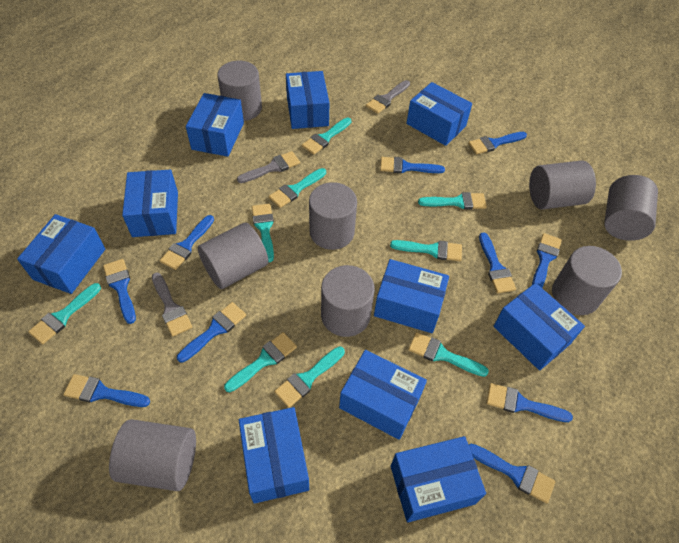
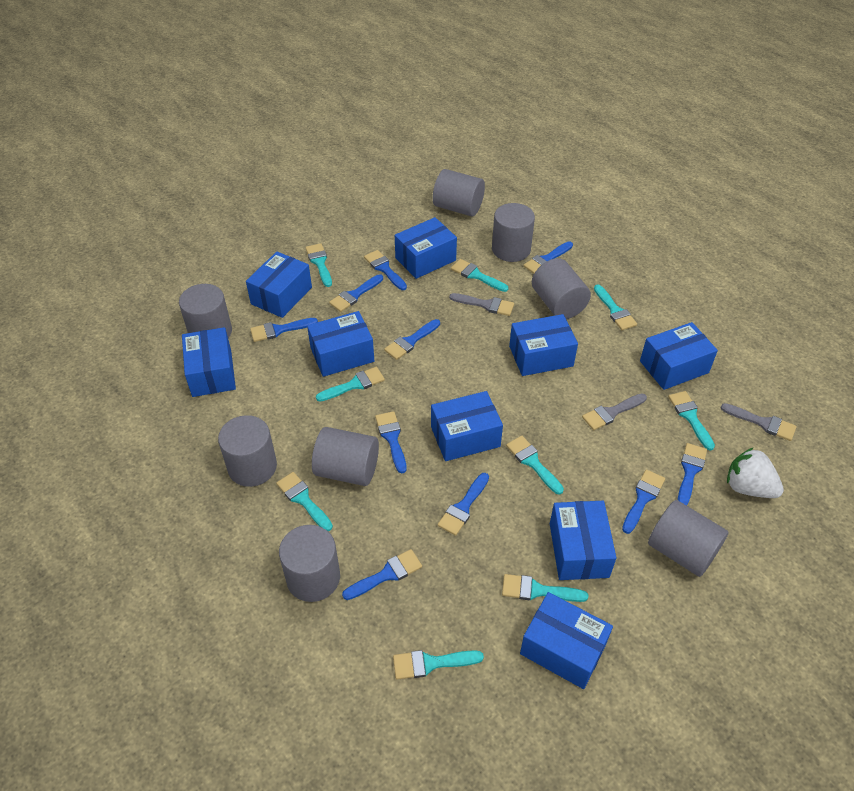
blue box: 10 -> 9
white strawberry: 0 -> 1

